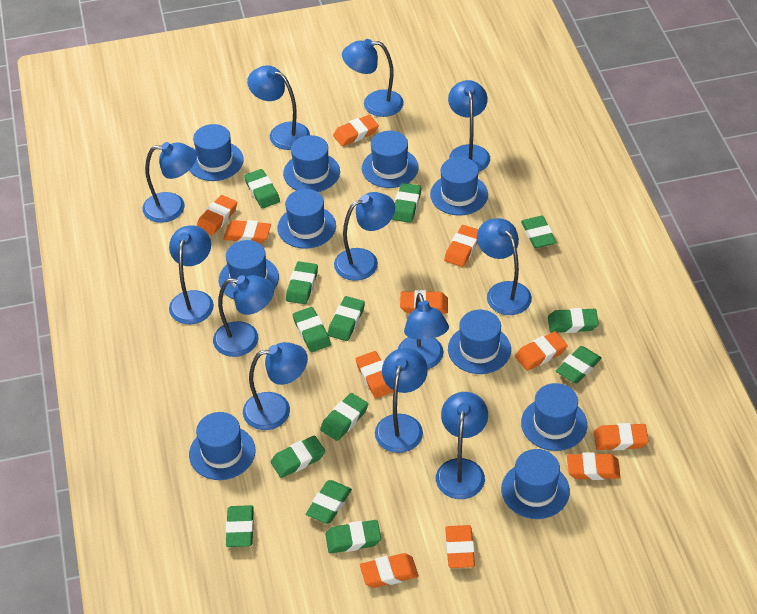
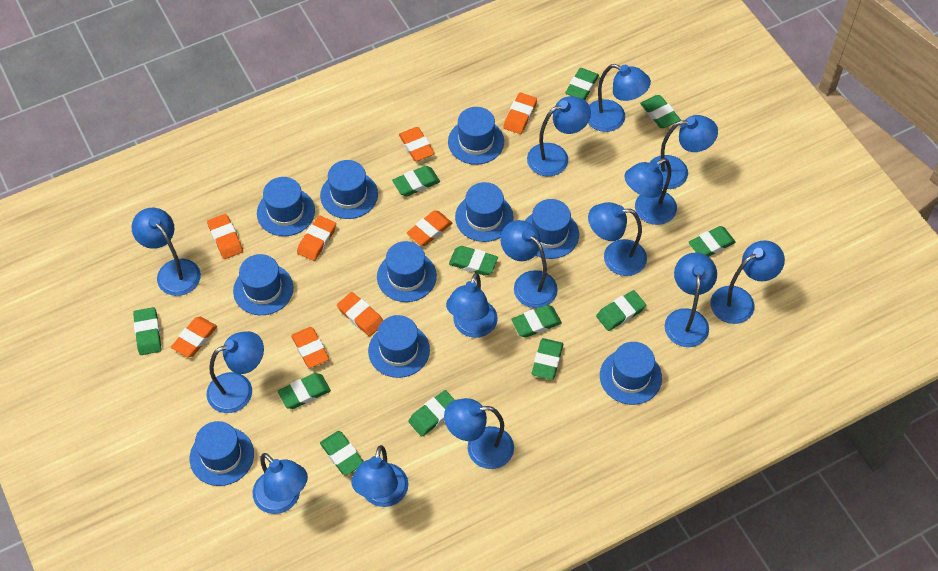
blue lamp: 12 -> 14
green eraser: 13 -> 12
orange eraser: 11 -> 8

